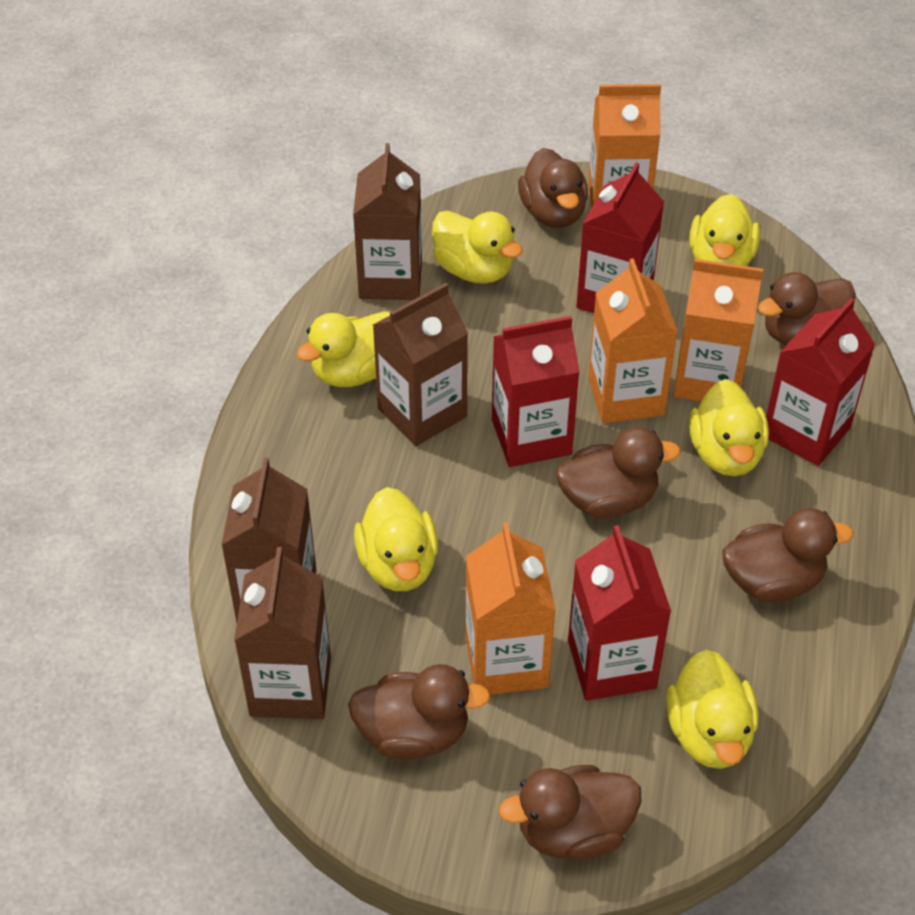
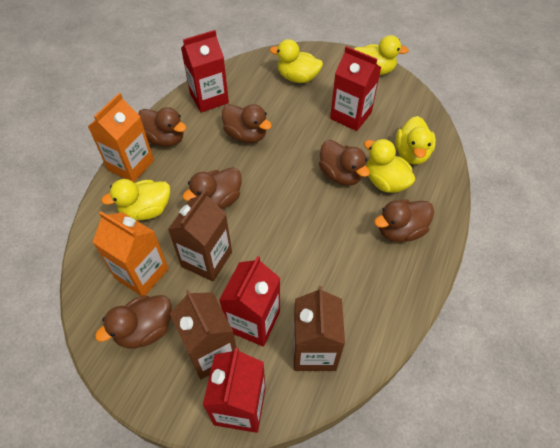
brown carton: 4 -> 3
orange carton: 4 -> 2
yellow duck: 6 -> 5

